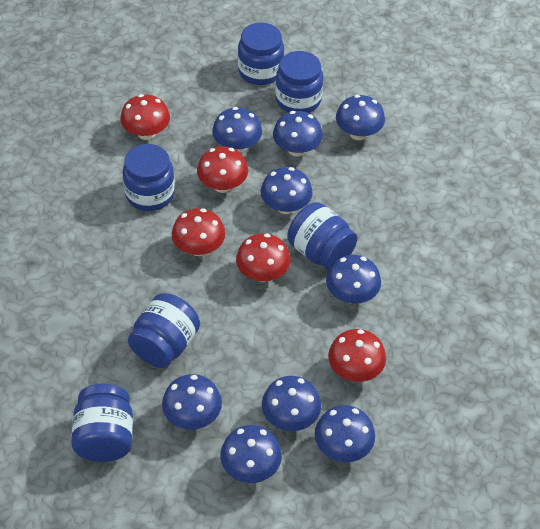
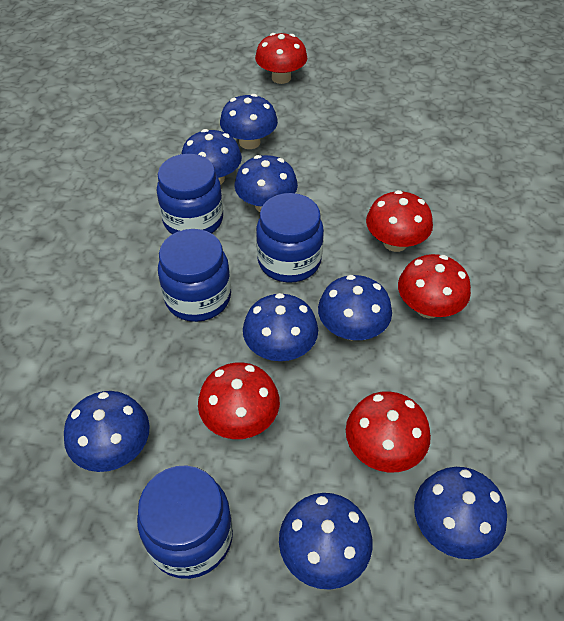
blue jar: 6 -> 4
blue mushroom: 9 -> 8

